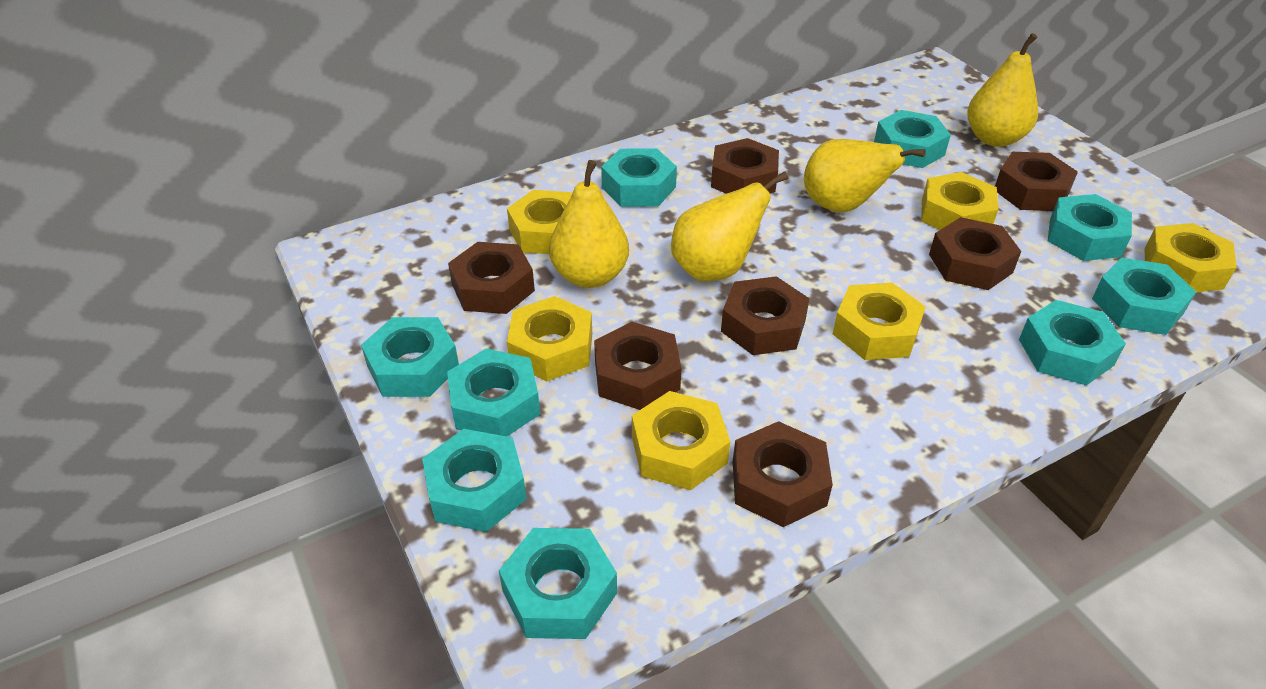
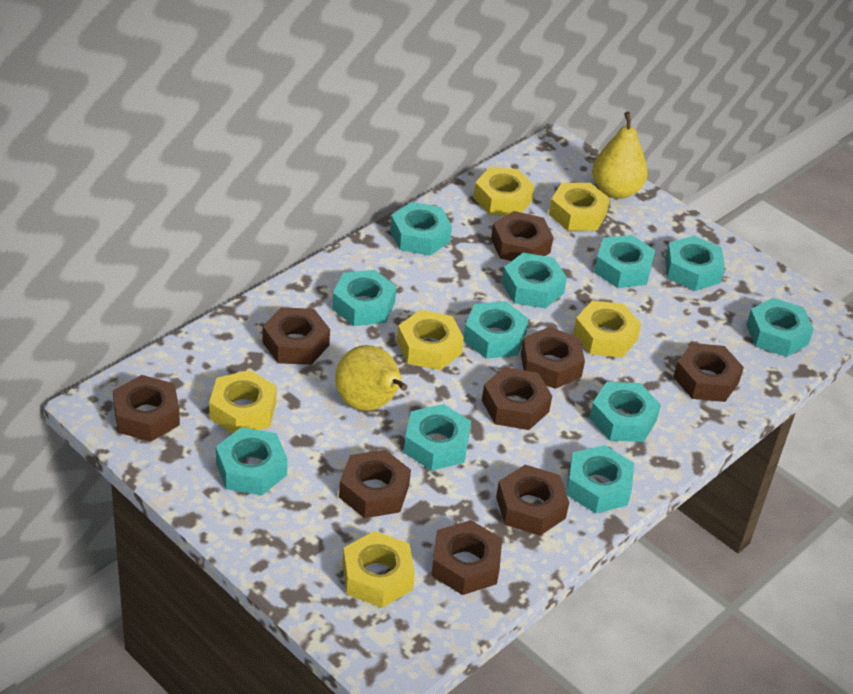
brown nut: 7 -> 9
turquoise nut: 9 -> 11
yellow pear: 4 -> 2

